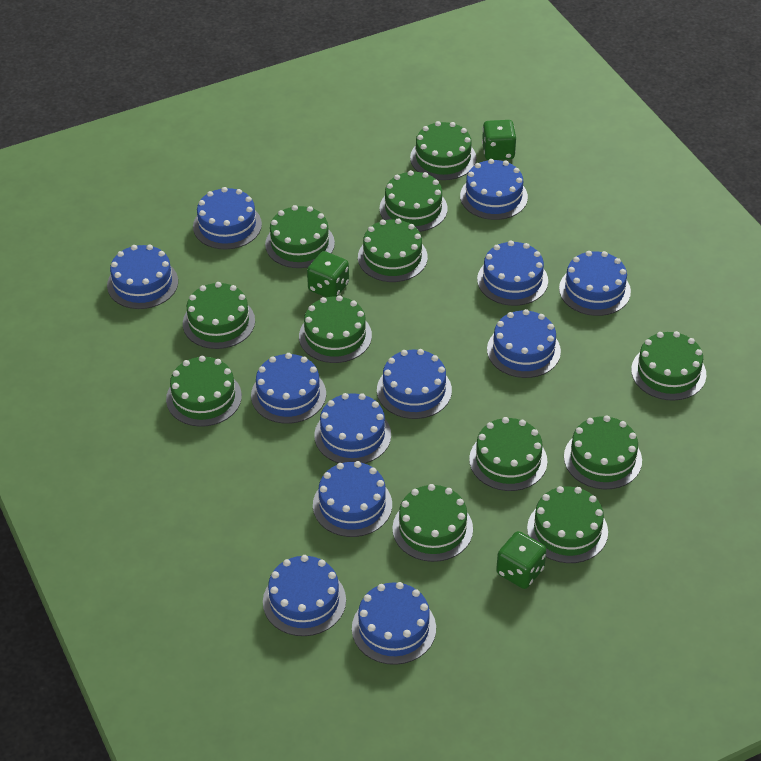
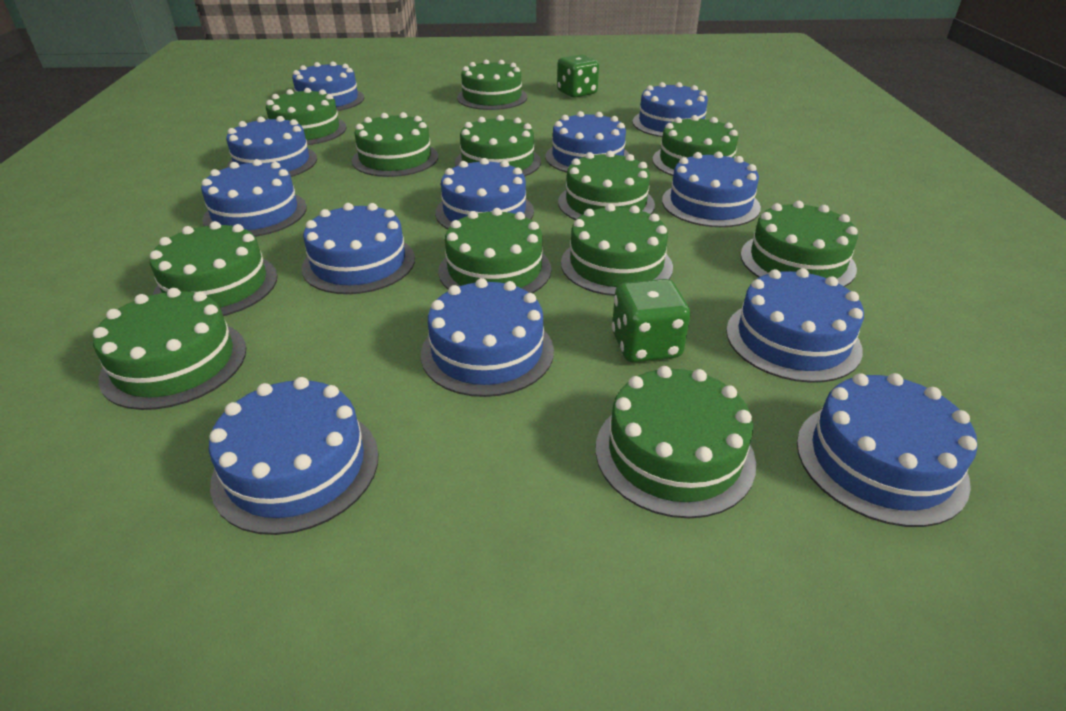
green dice: 3 -> 2

